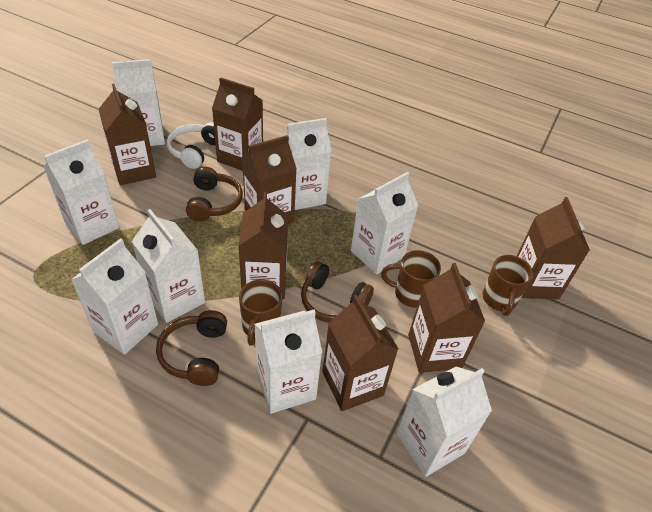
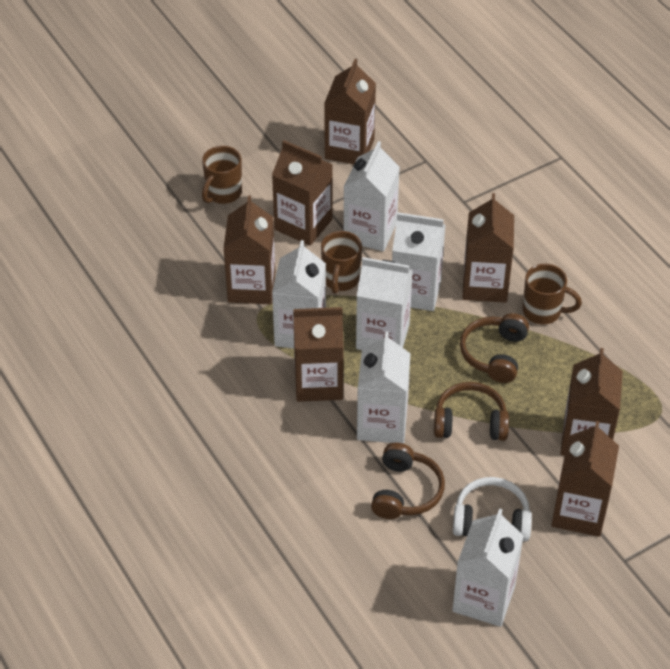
white carton: 8 -> 6

